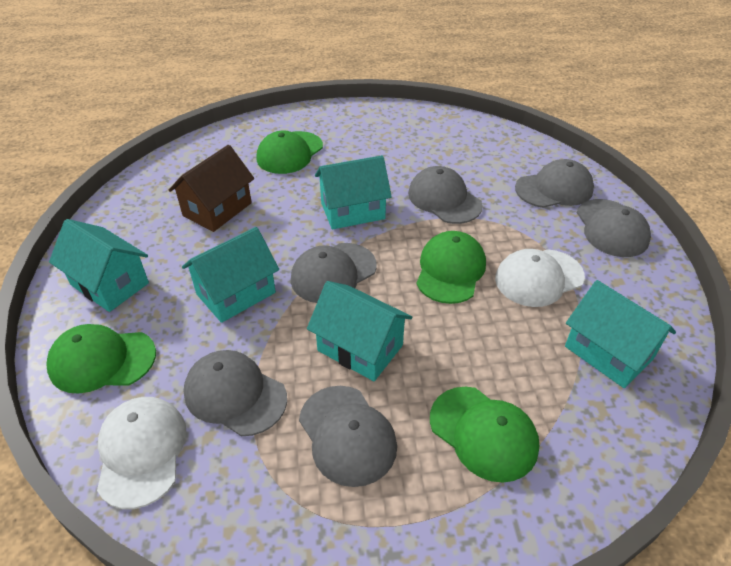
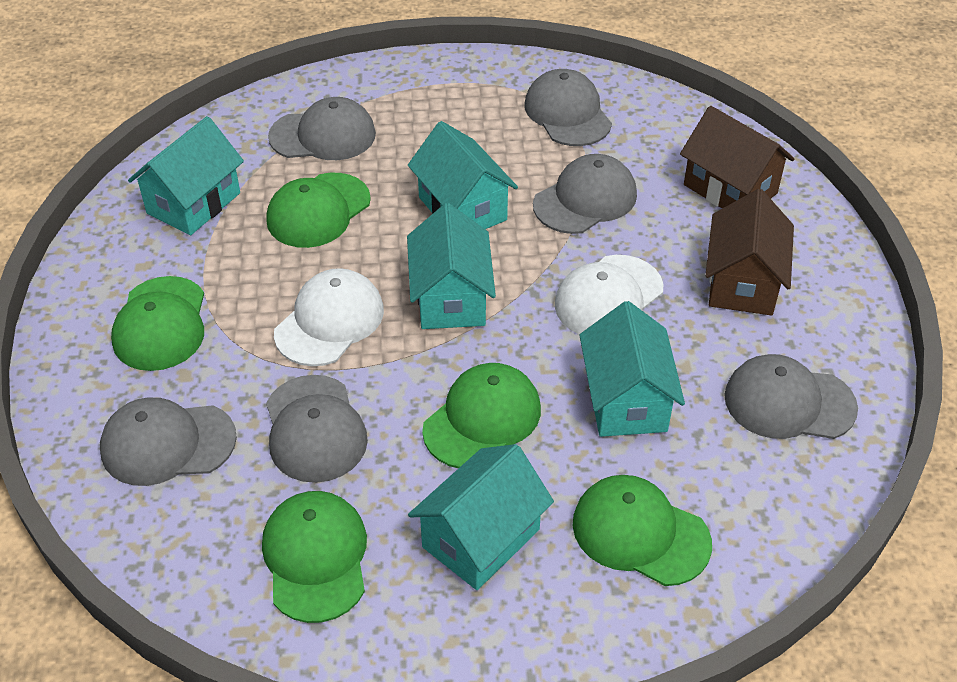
brown house: 1 -> 2
green cap: 4 -> 5

